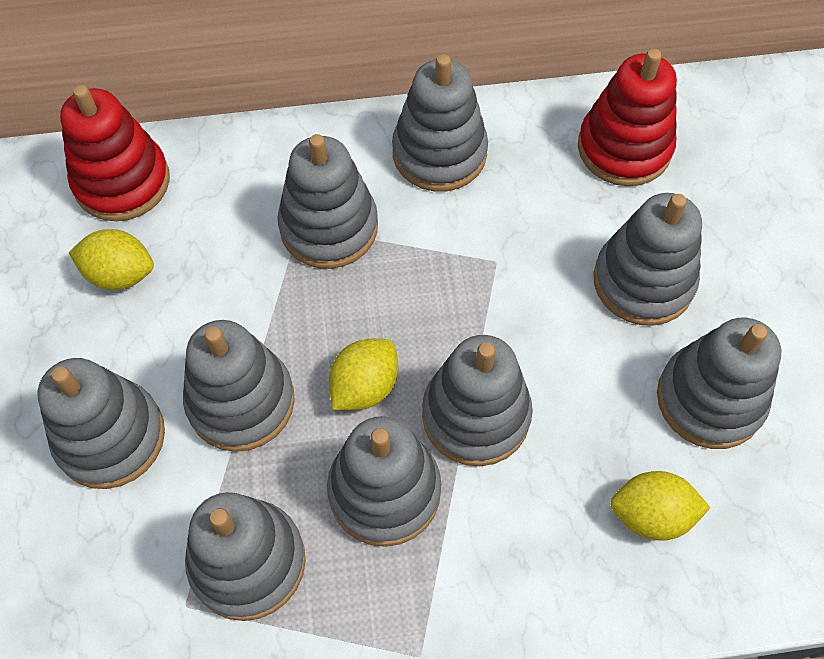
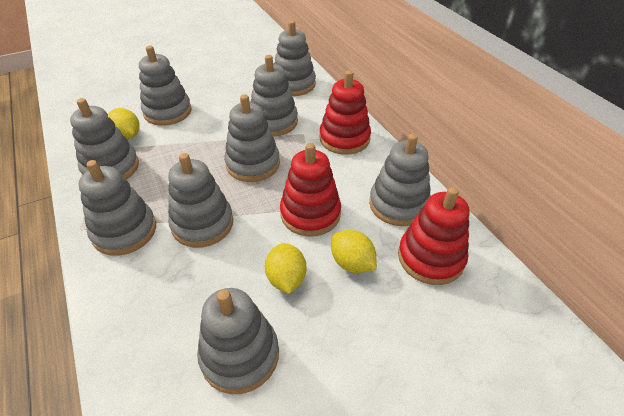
red stacking toy: 2 -> 3

